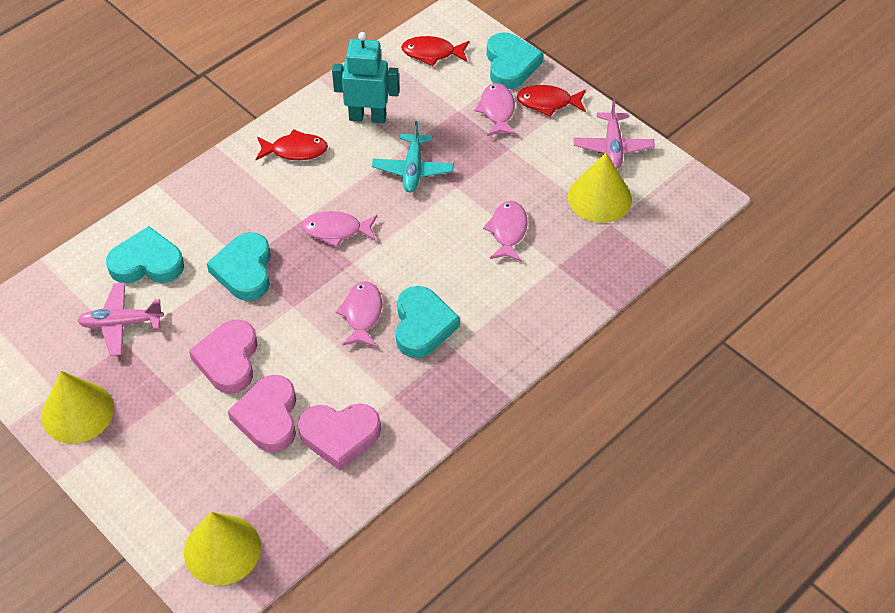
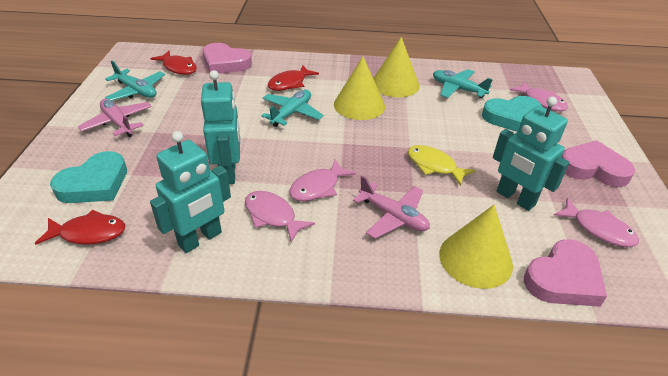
turquoise heart: 4 -> 2
turquoise plane: 1 -> 3
turquoise robot: 1 -> 3
yellow fish: 0 -> 1

